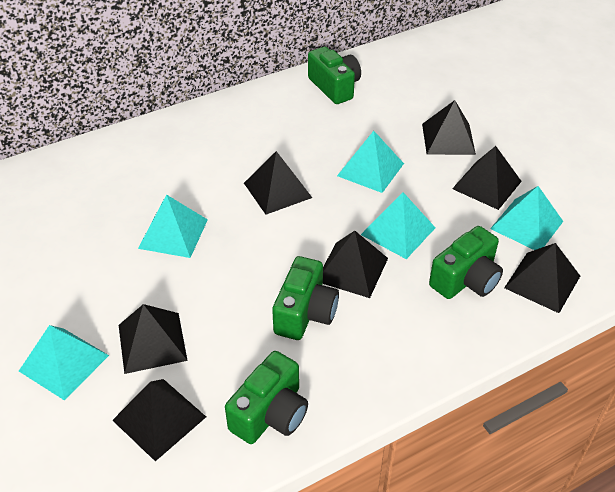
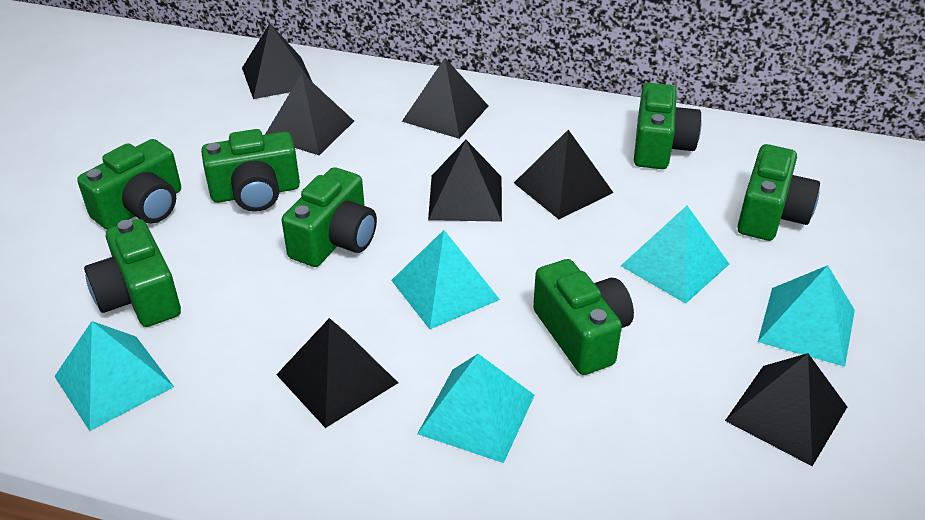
green camera: 4 -> 7

